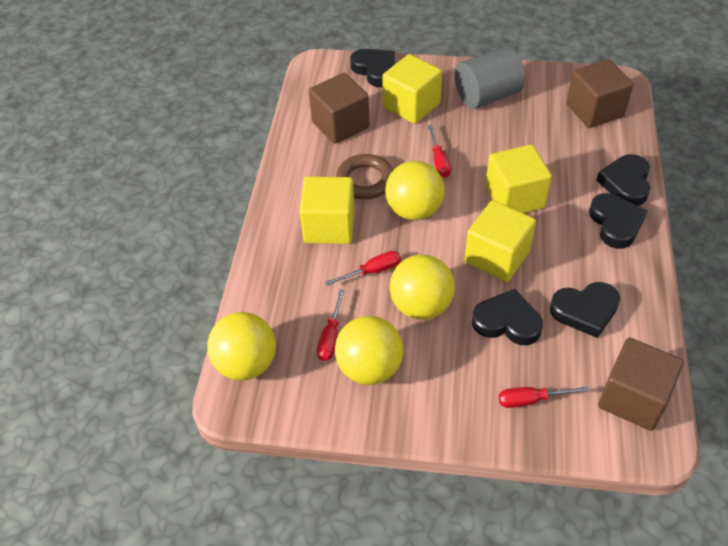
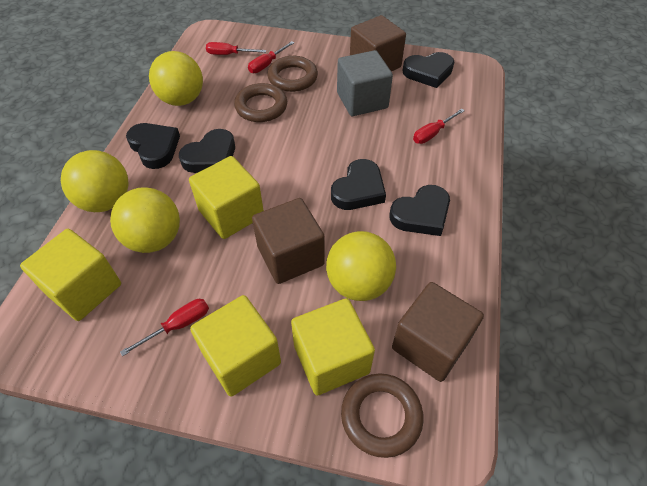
brown ring: 1 -> 3
grey cube: 0 -> 1
grey cylinder: 1 -> 0

